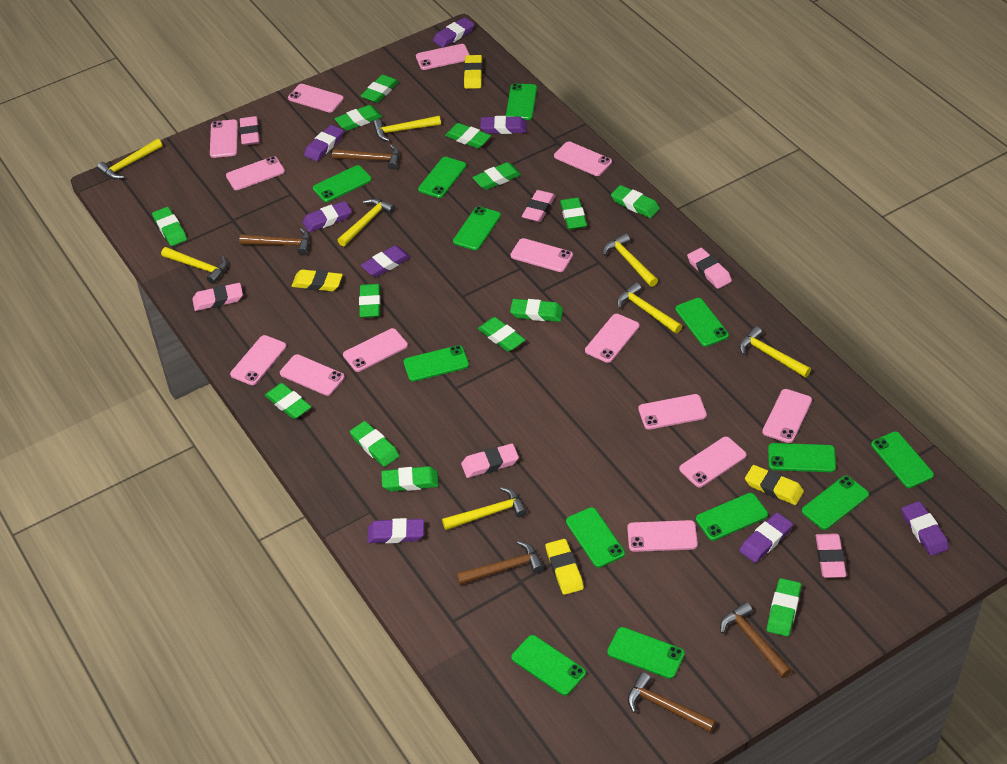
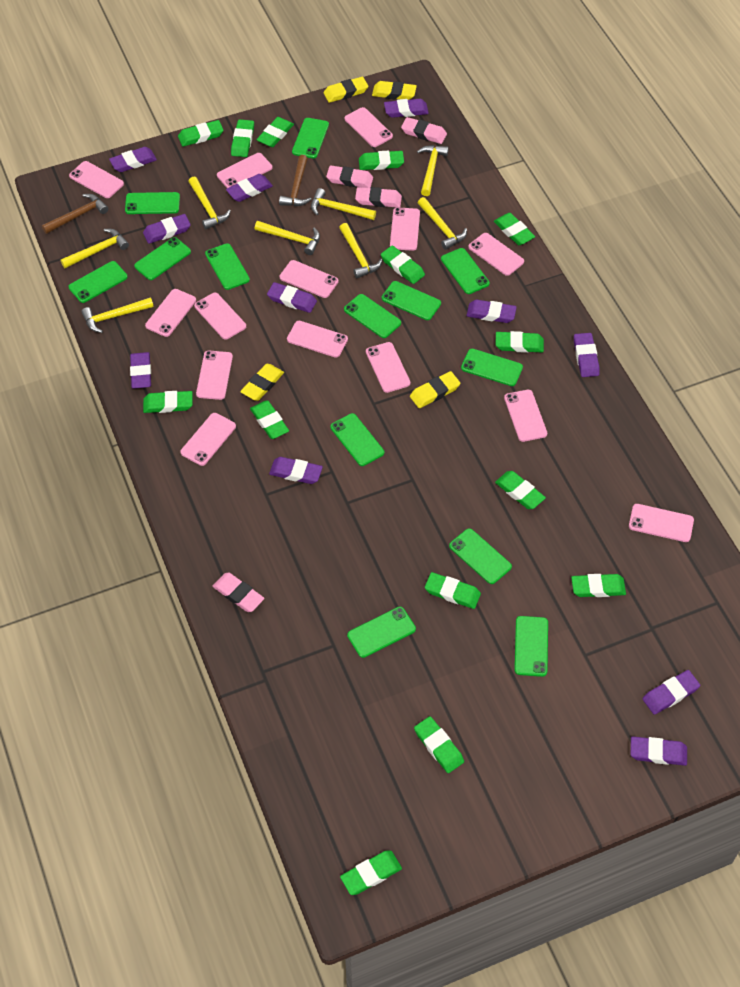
brown hammer: 5 -> 2
pink eraser: 6 -> 4
purple eraser: 8 -> 11

